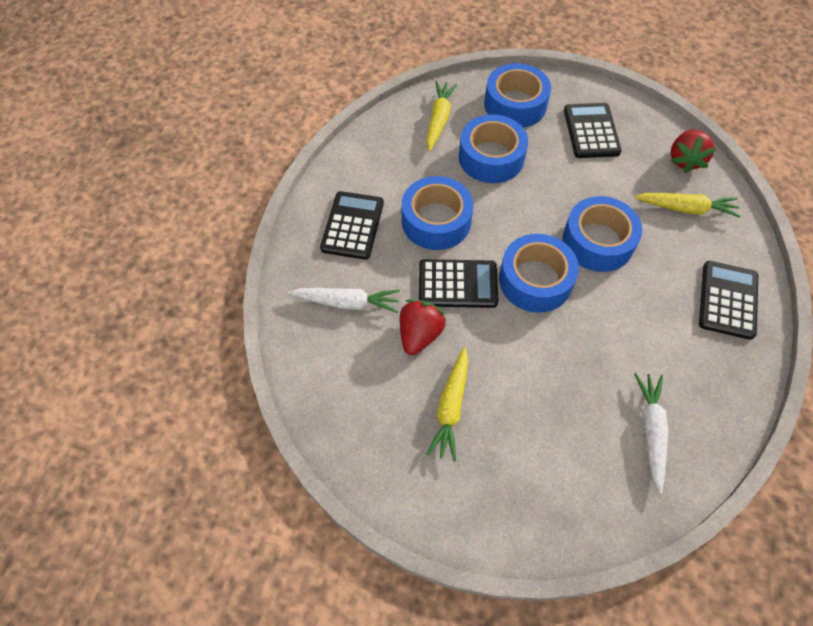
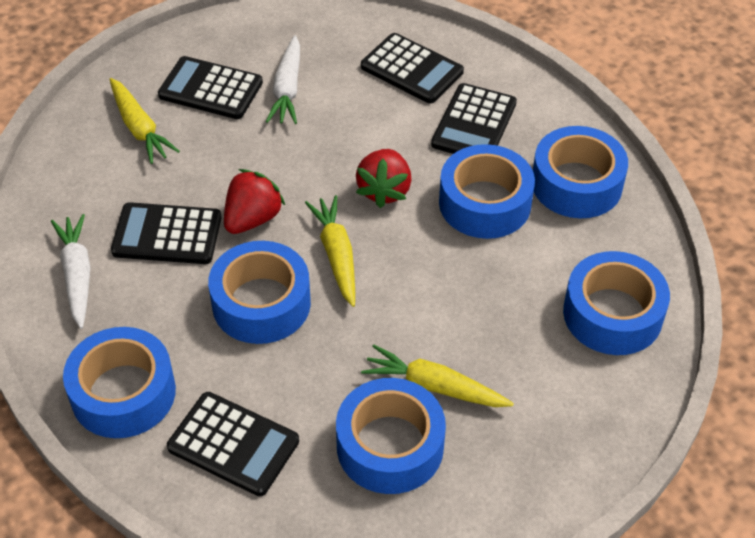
black calculator: 4 -> 5
blue tape: 5 -> 6

